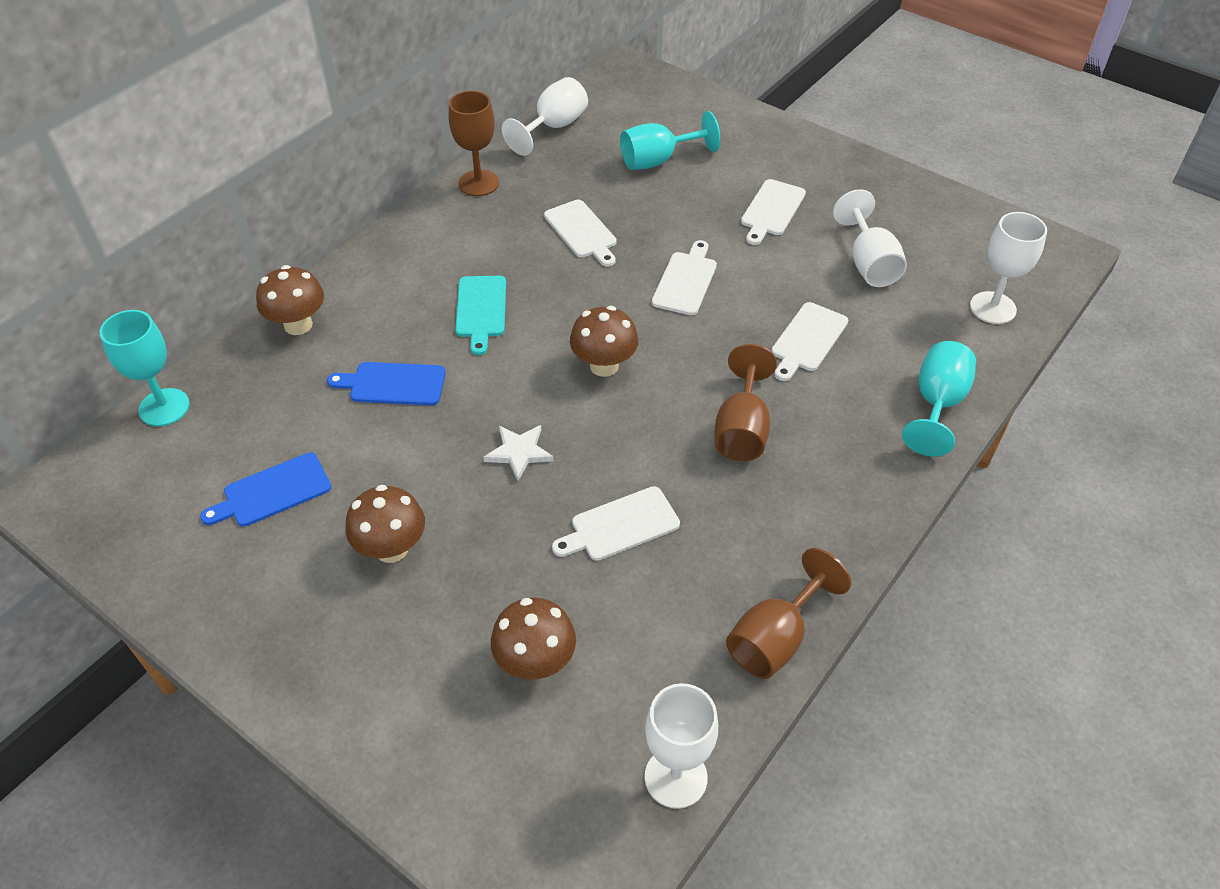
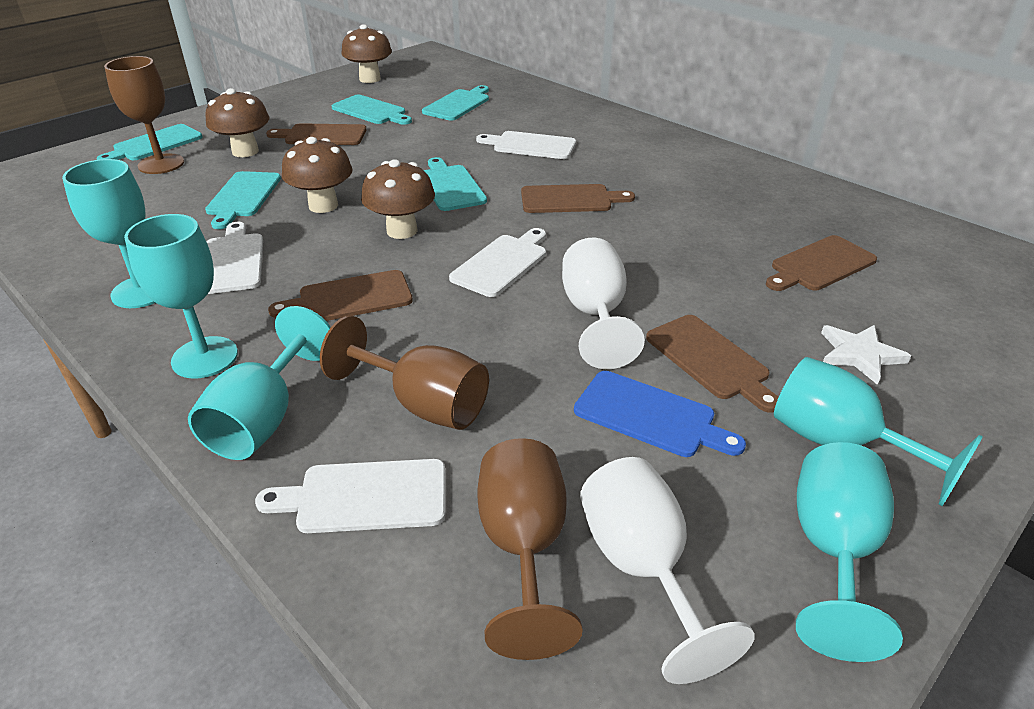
blue cutting board: 2 -> 1
brown cutting board: 0 -> 5
turquoise cutting board: 1 -> 5
turquoise goblet: 3 -> 5
white cutting board: 5 -> 4
white goblet: 4 -> 2

